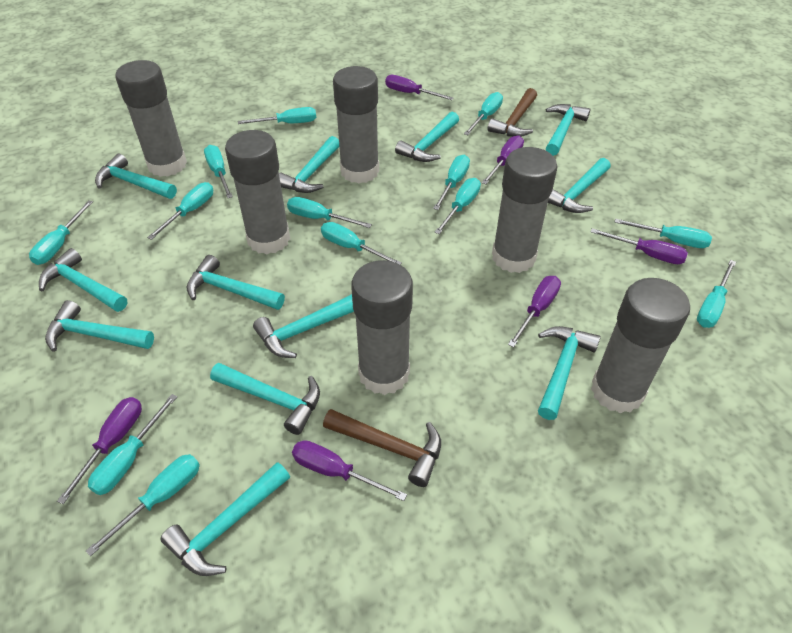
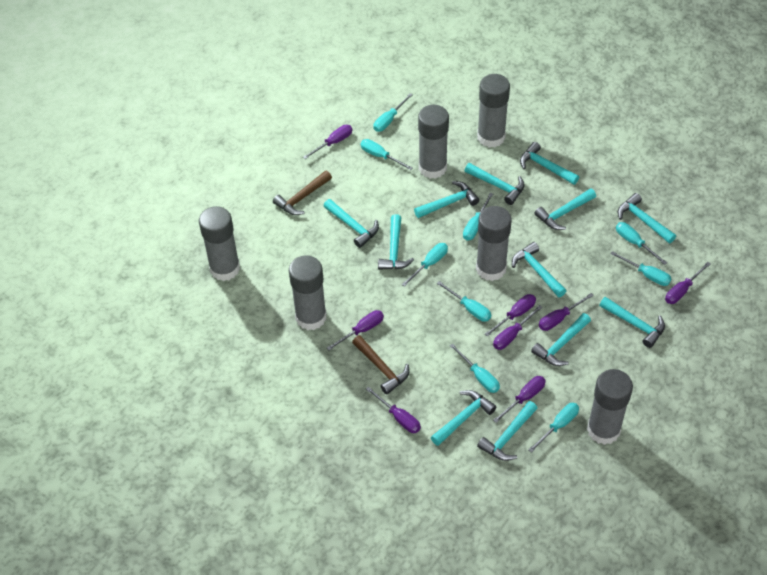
purple screwdriver: 6 -> 8
turquoise screwdriver: 13 -> 9

